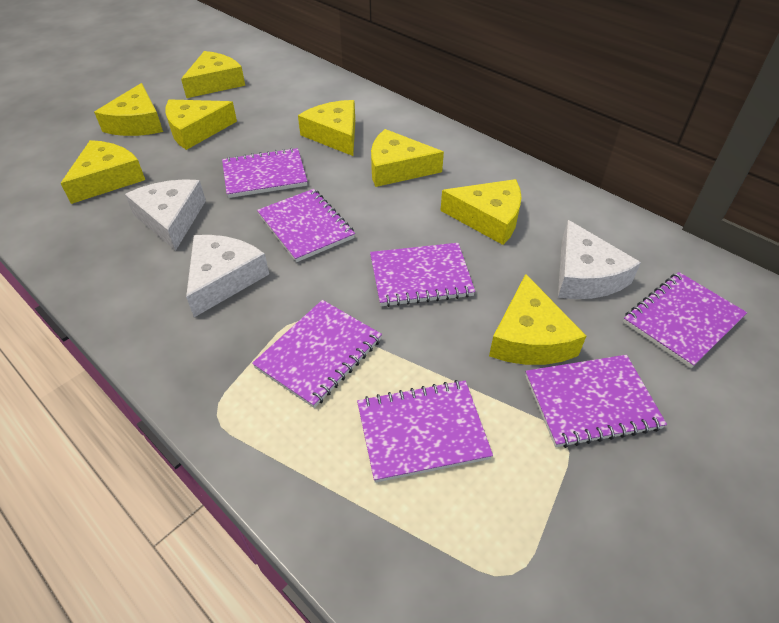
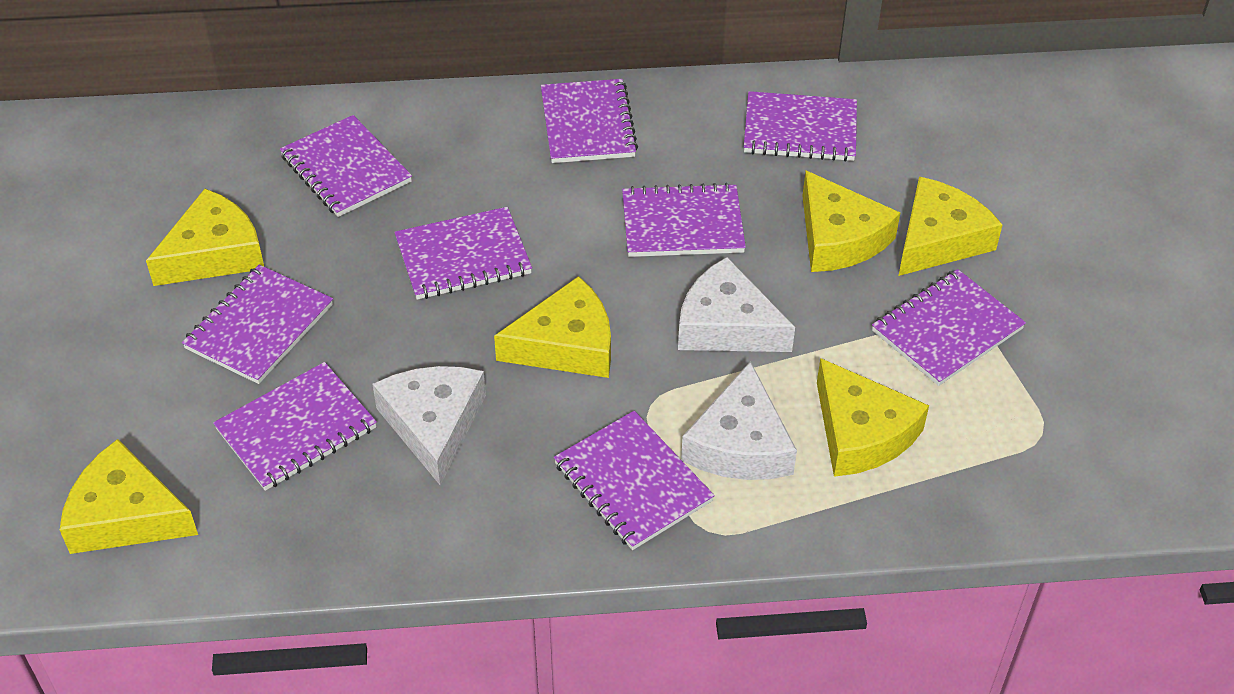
purple notebook: 7 -> 9
yellow cheese: 8 -> 6

